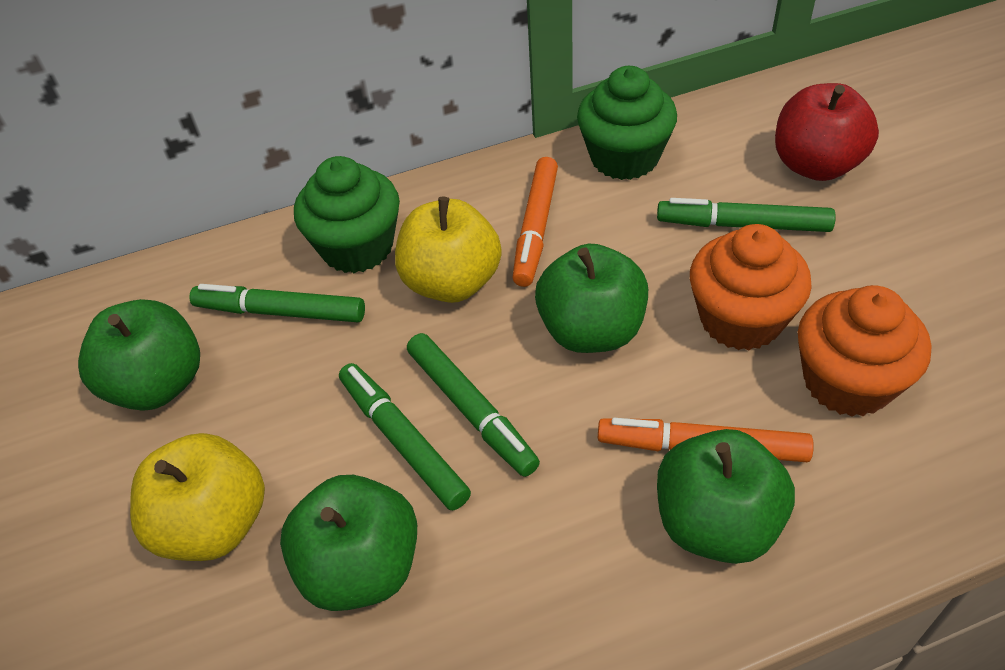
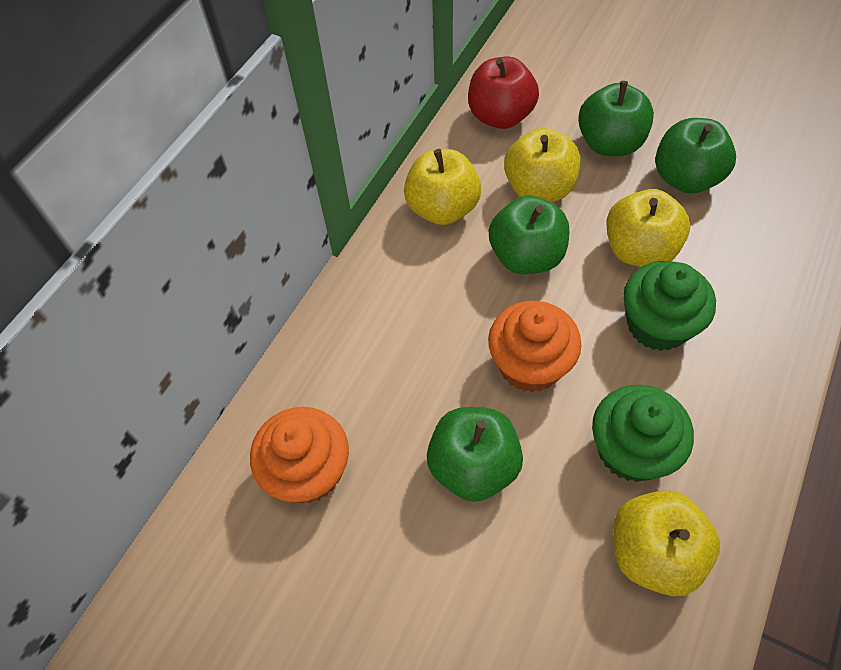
green marker: 4 -> 0
orange marker: 2 -> 0
yellow apple: 2 -> 4

